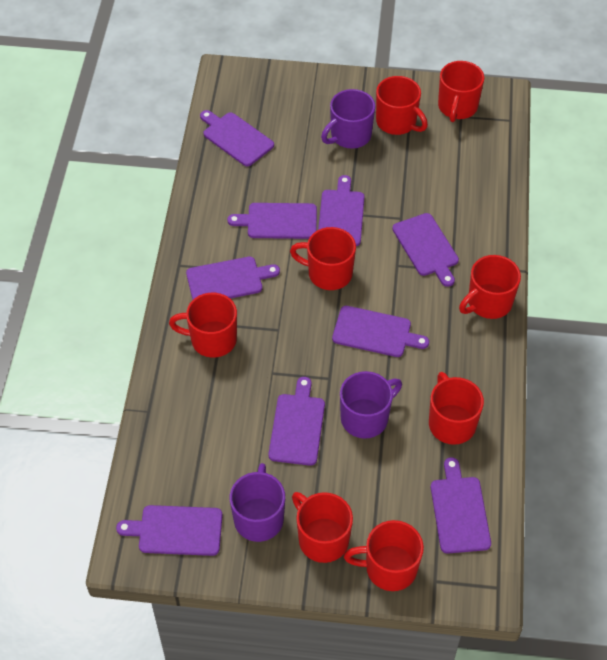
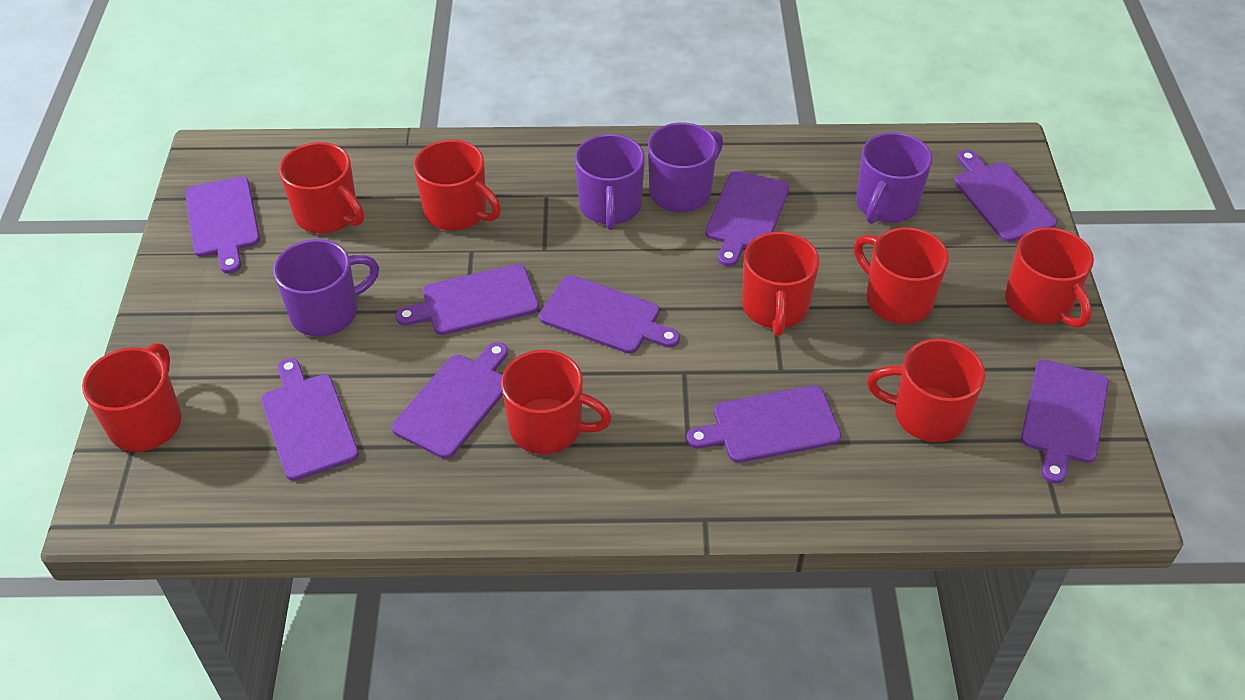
purple mug: 3 -> 4

